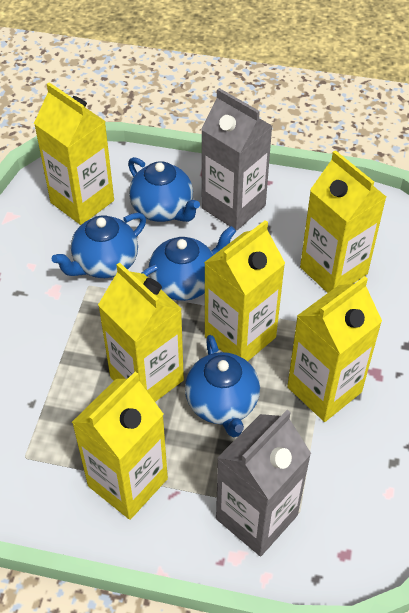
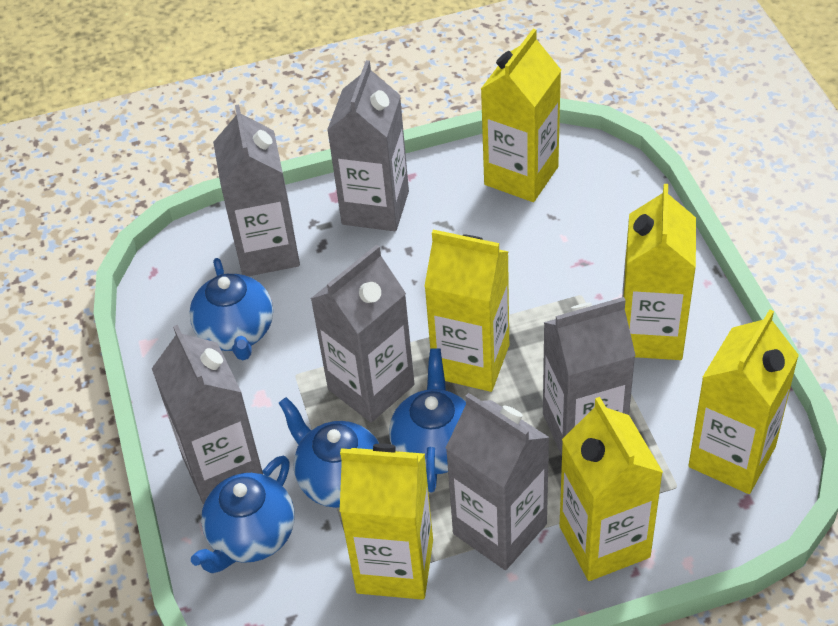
grey carton: 2 -> 6

